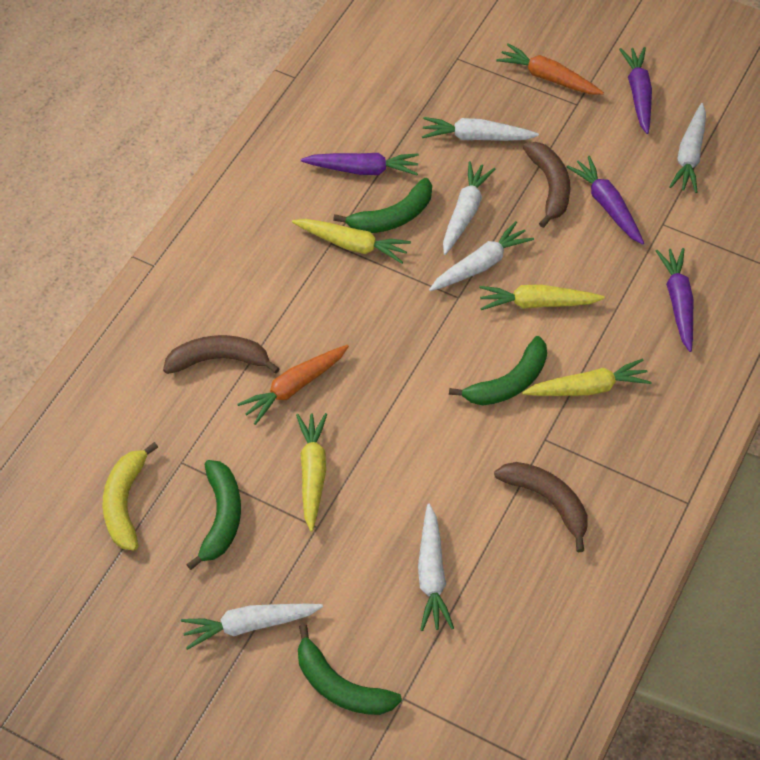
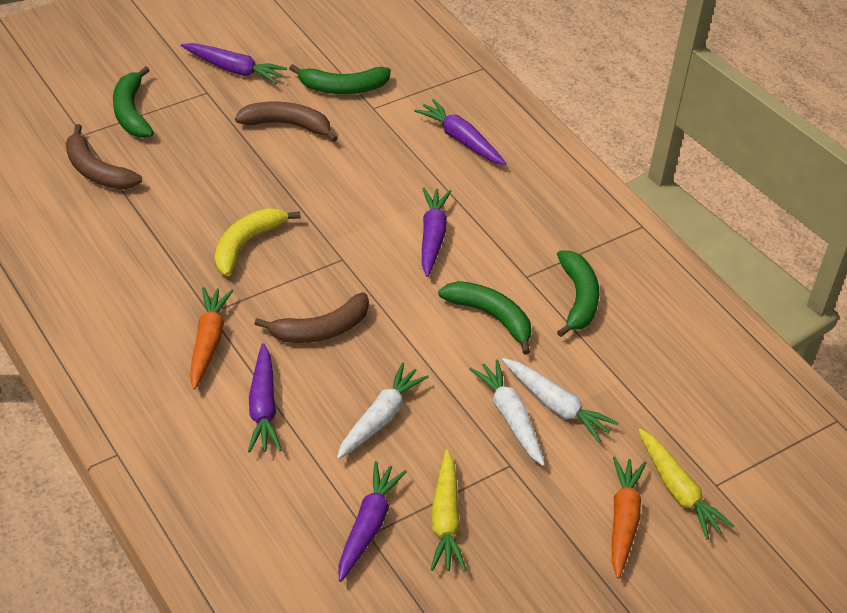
purple carrot: 4 -> 5
white carrot: 6 -> 3
yellow carrot: 4 -> 2

